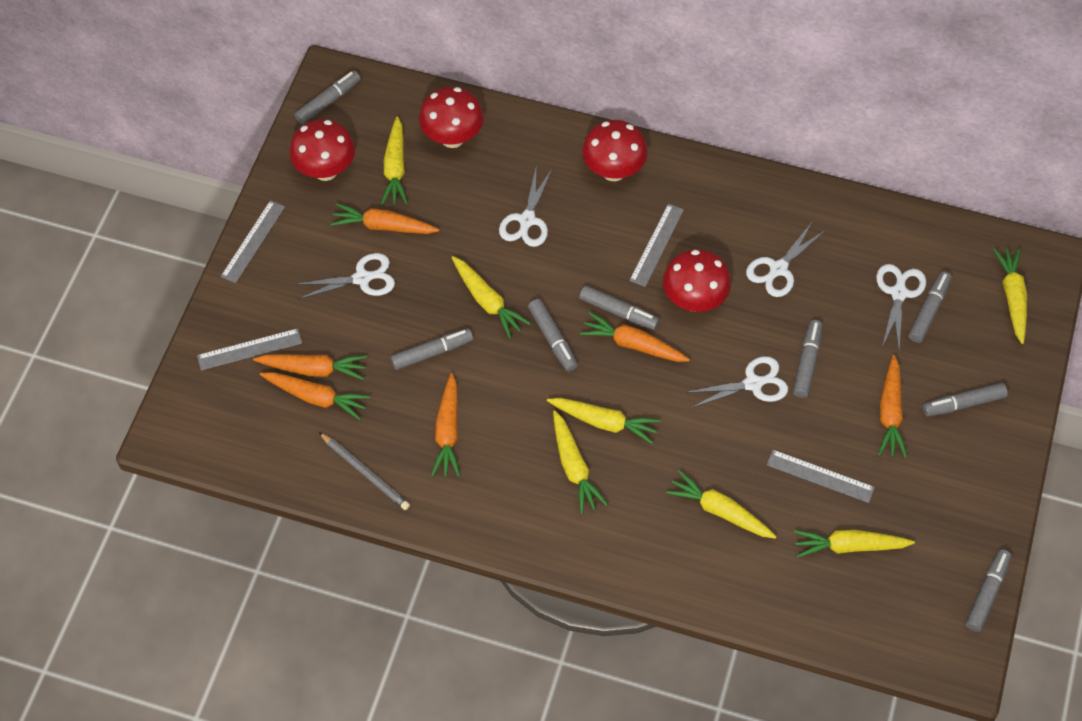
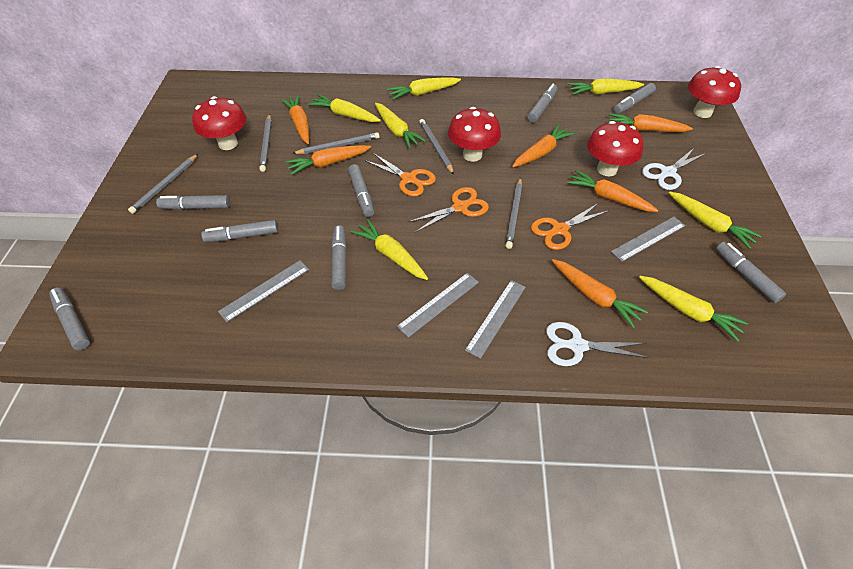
grey pencil: 1 -> 5
orange scissors: 0 -> 3
white scissors: 5 -> 2

